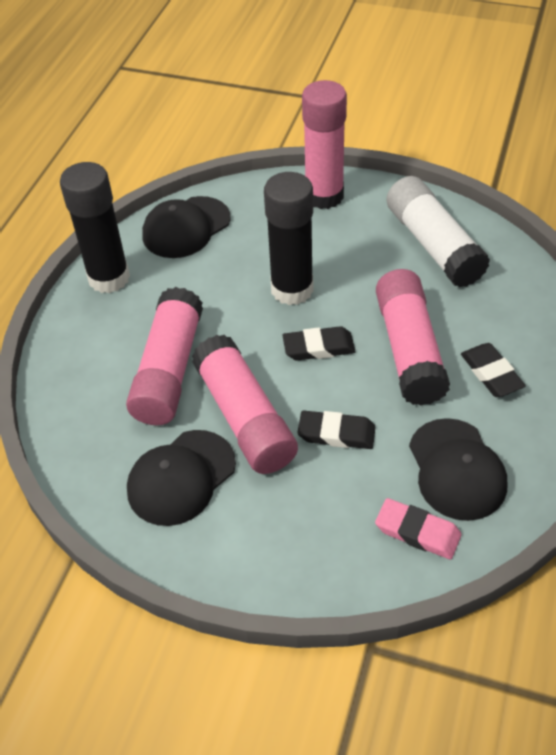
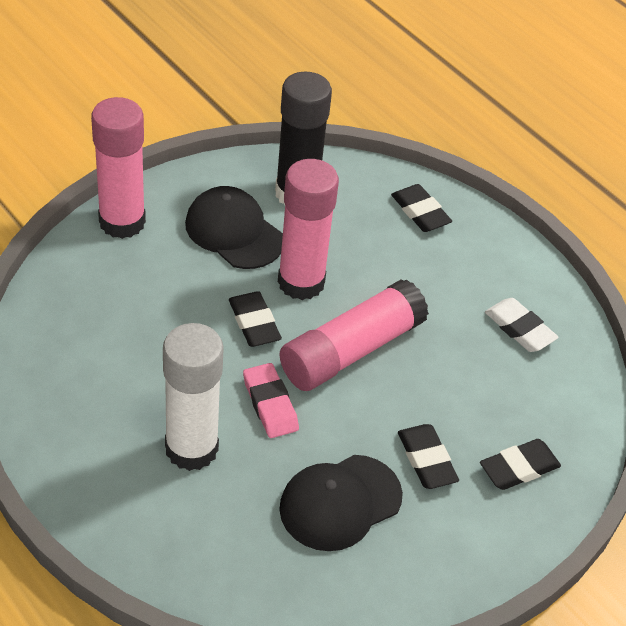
black cap: 3 -> 2
black eraser: 3 -> 4
black glue stick: 2 -> 1
pink glue stick: 4 -> 3
white eraser: 0 -> 1

